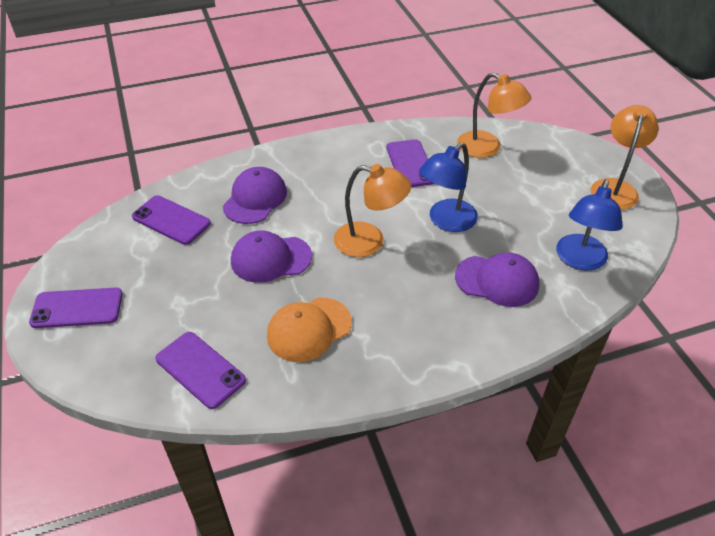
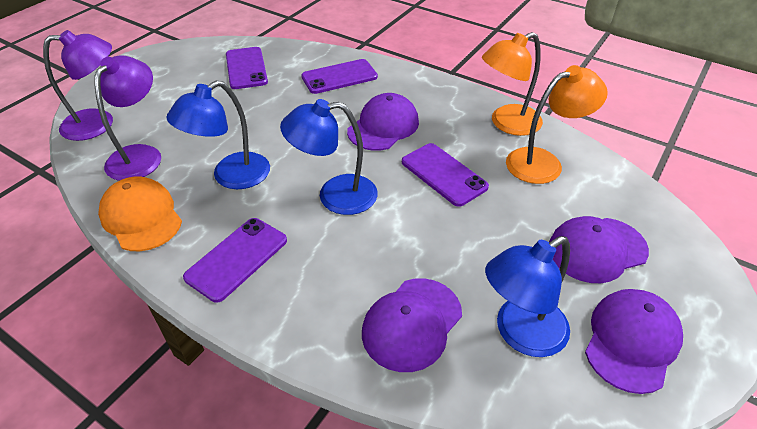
blue lamp: 2 -> 3
orange lamp: 3 -> 2
purple cap: 3 -> 4
purple lamp: 0 -> 2

